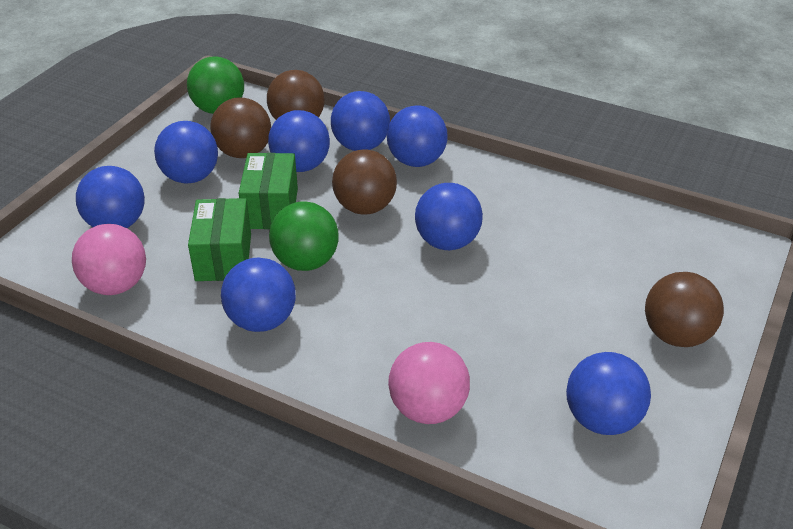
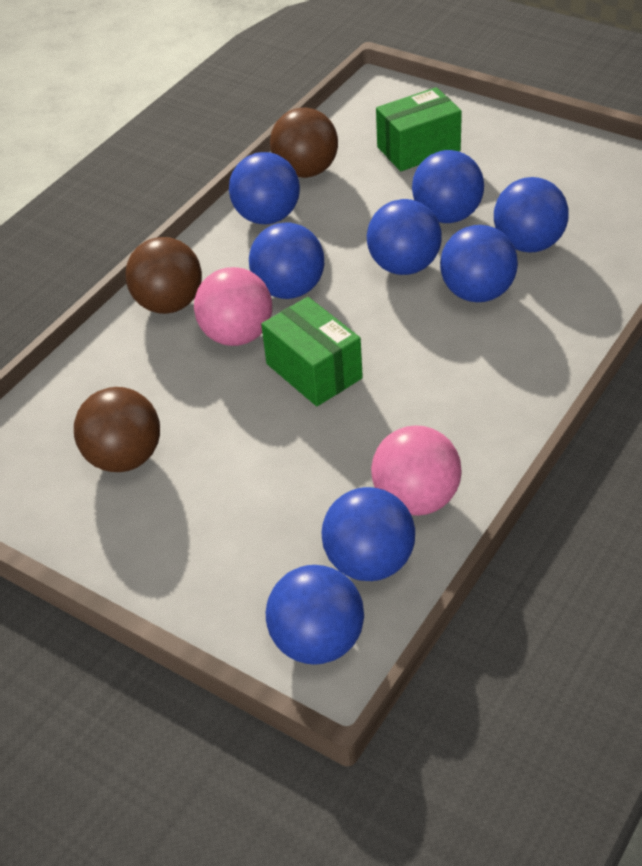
brown ball: 4 -> 3
green ball: 2 -> 0

